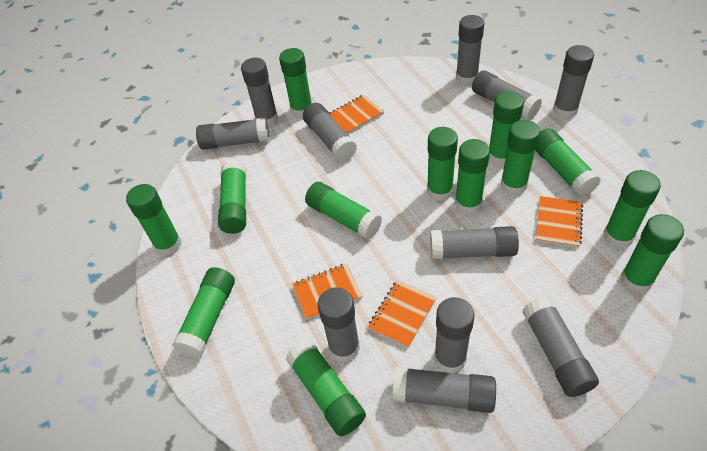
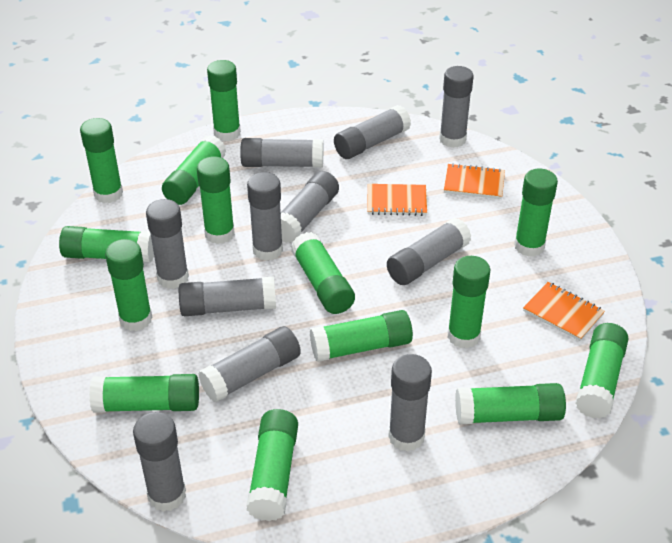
green glue stick: 13 -> 14
orange notebook: 4 -> 3

